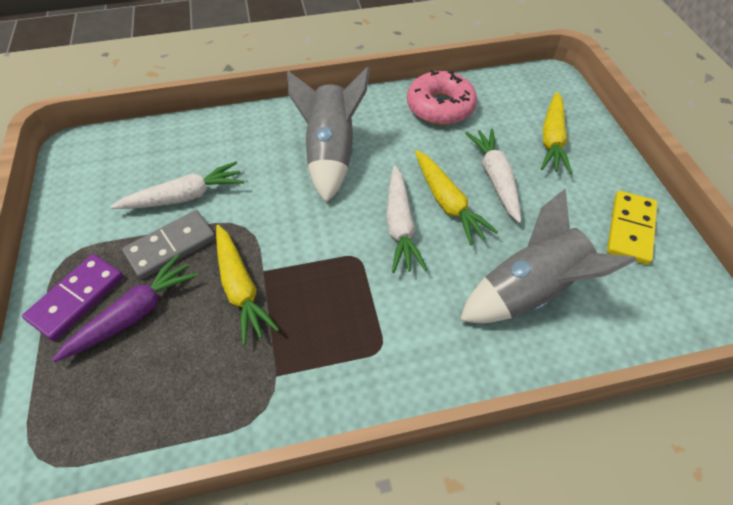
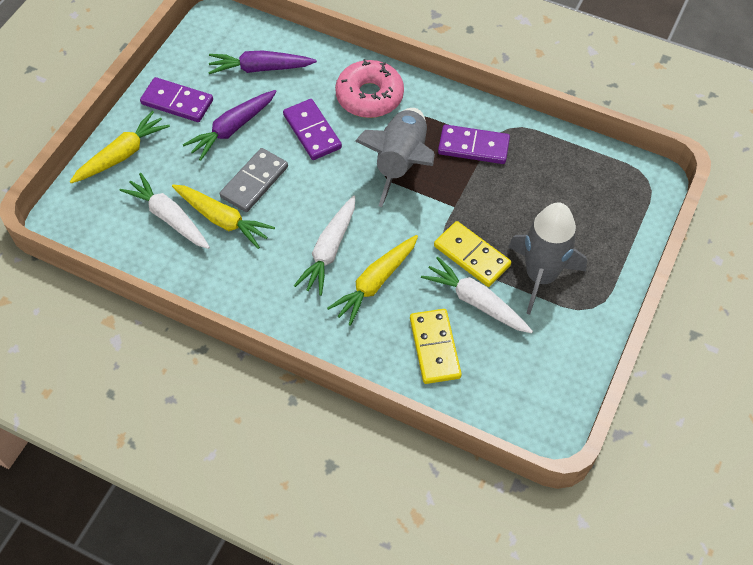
purple carrot: 1 -> 2
purple domino: 1 -> 3
yellow domino: 1 -> 2

